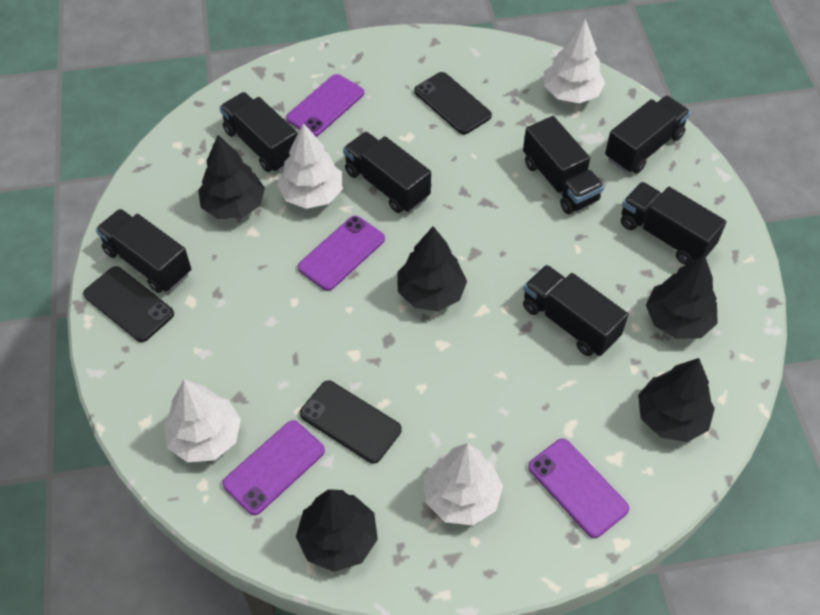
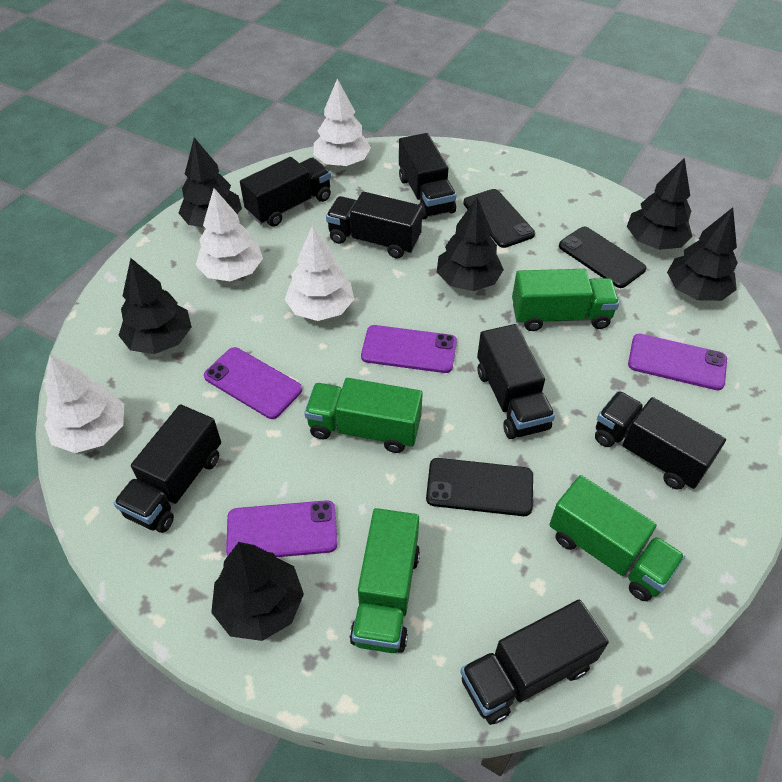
black tree: 5 -> 6
green truck: 0 -> 4

